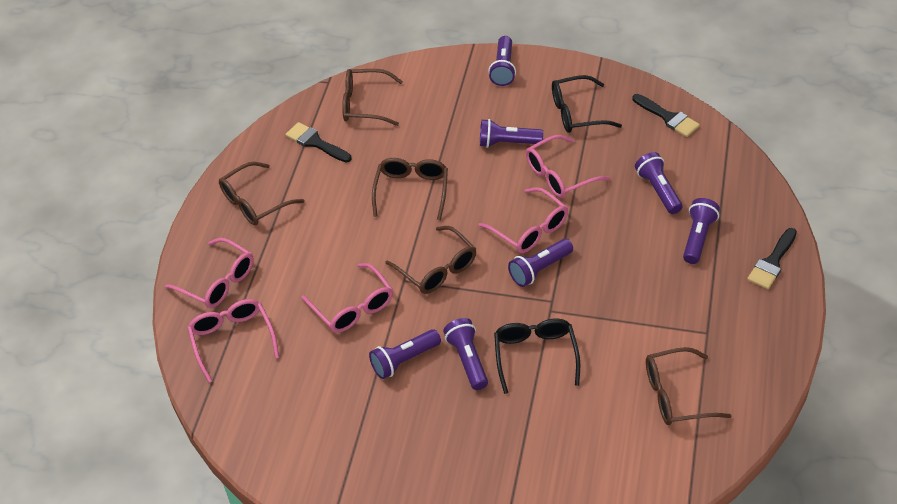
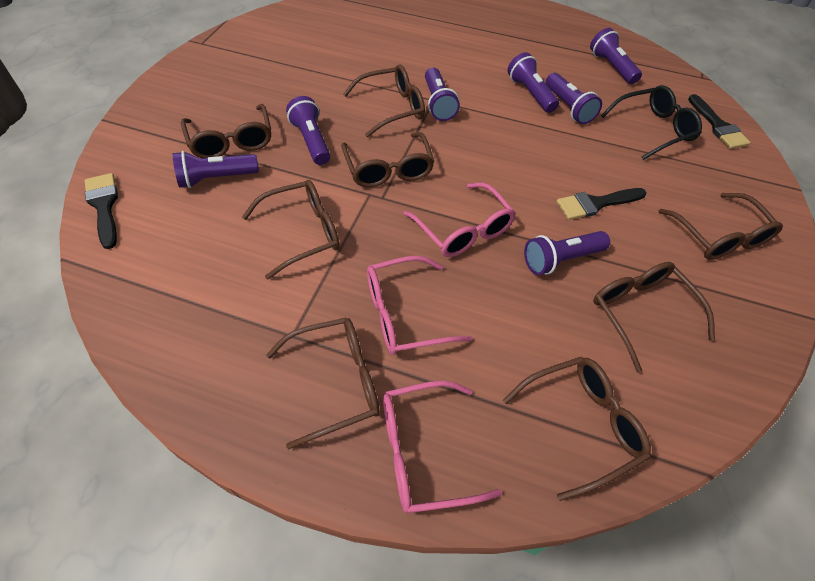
black glasses: 2 -> 1
brown glasses: 5 -> 8
pink glasses: 5 -> 3

